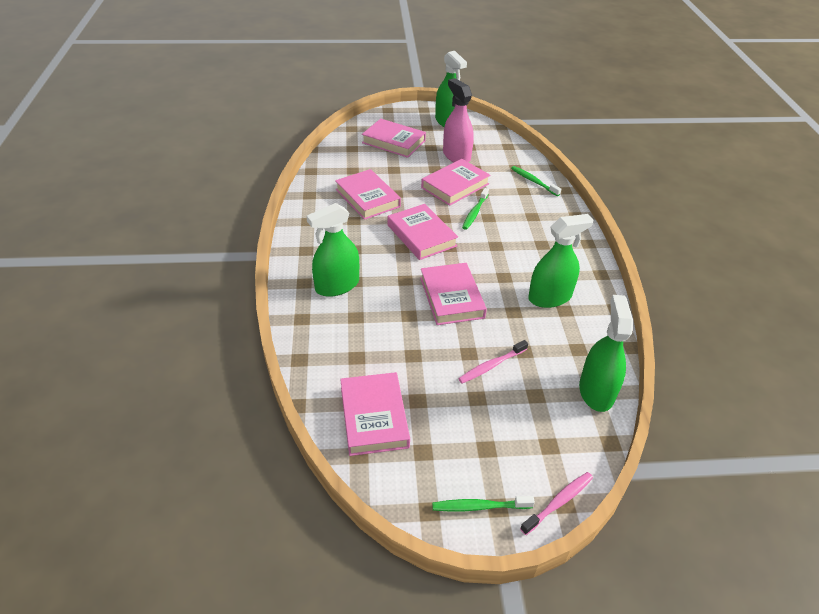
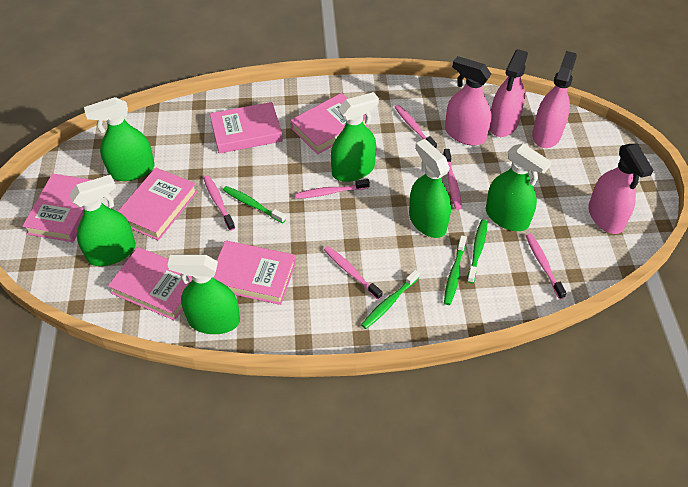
green spray bottle: 4 -> 6
green toothbrush: 3 -> 4
pink spray bottle: 1 -> 4
pink toothbrush: 2 -> 6

